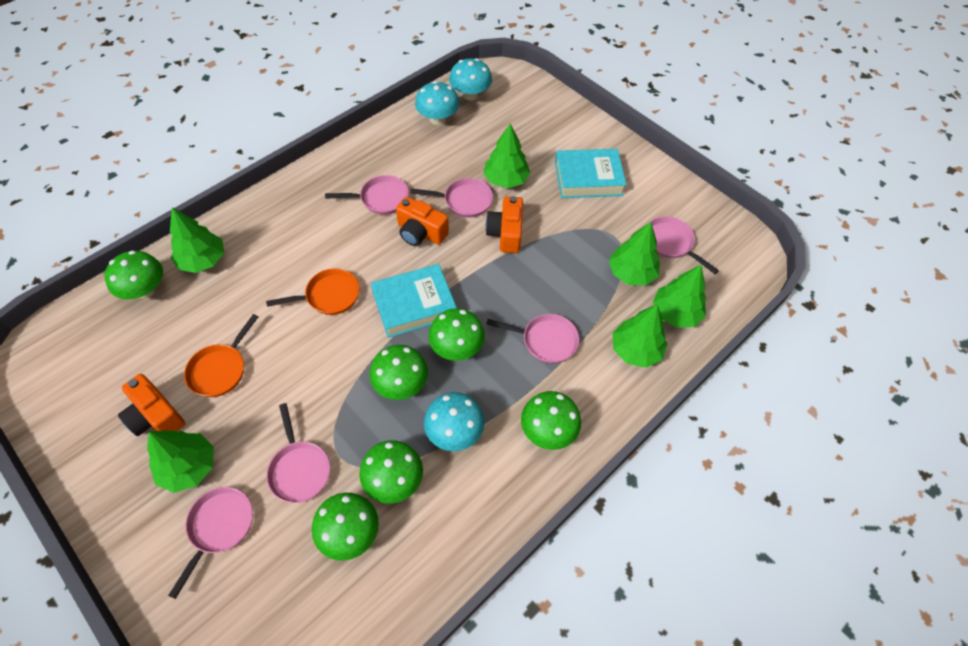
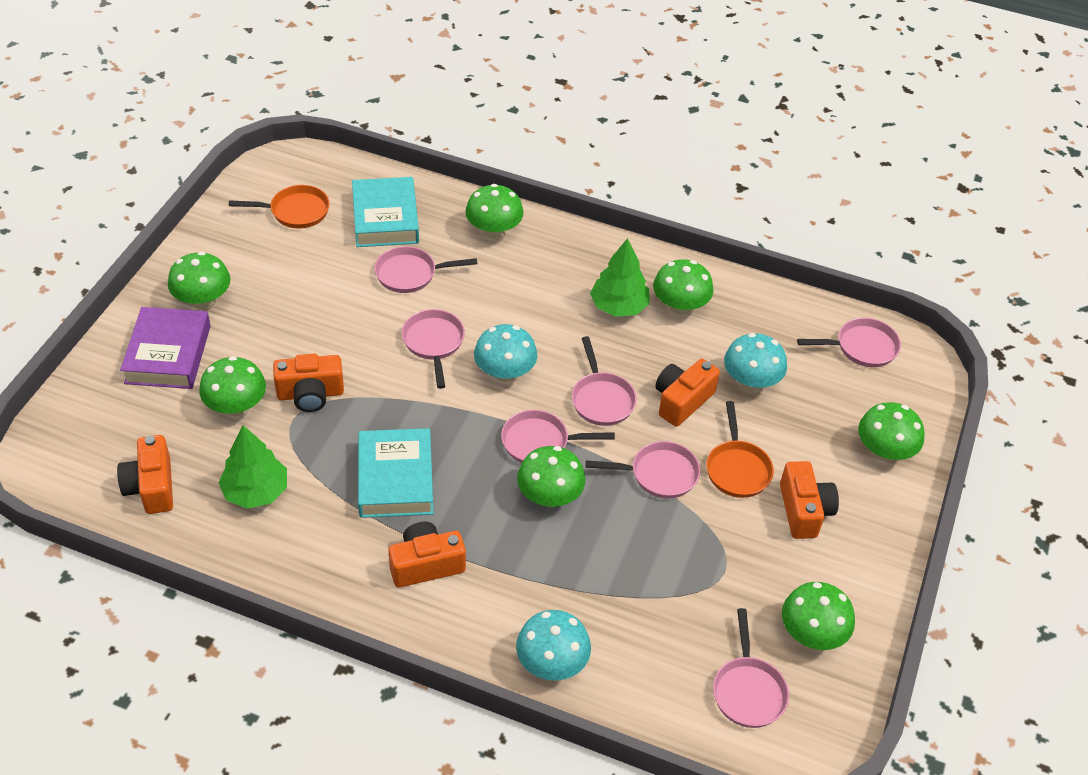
green mushroom: 6 -> 7
green tree: 6 -> 2
orange camera: 3 -> 5
pink pan: 6 -> 7
purple book: 0 -> 1

